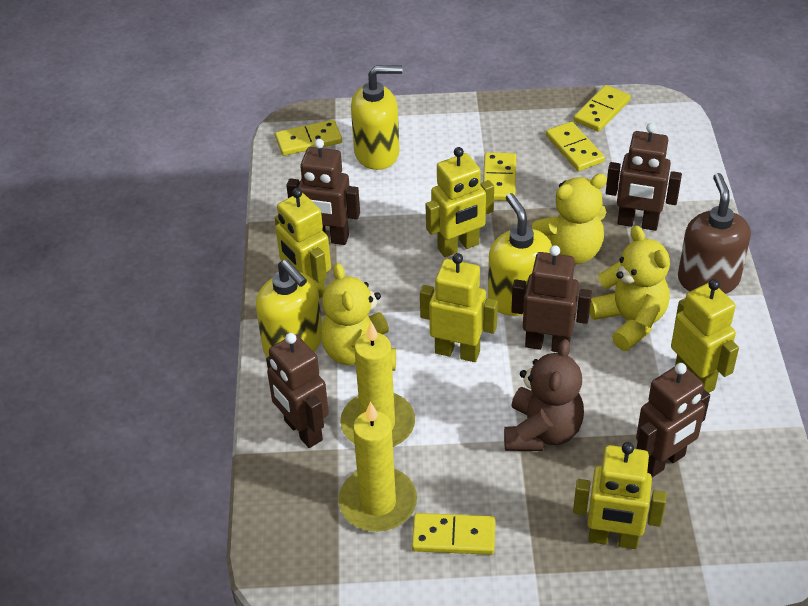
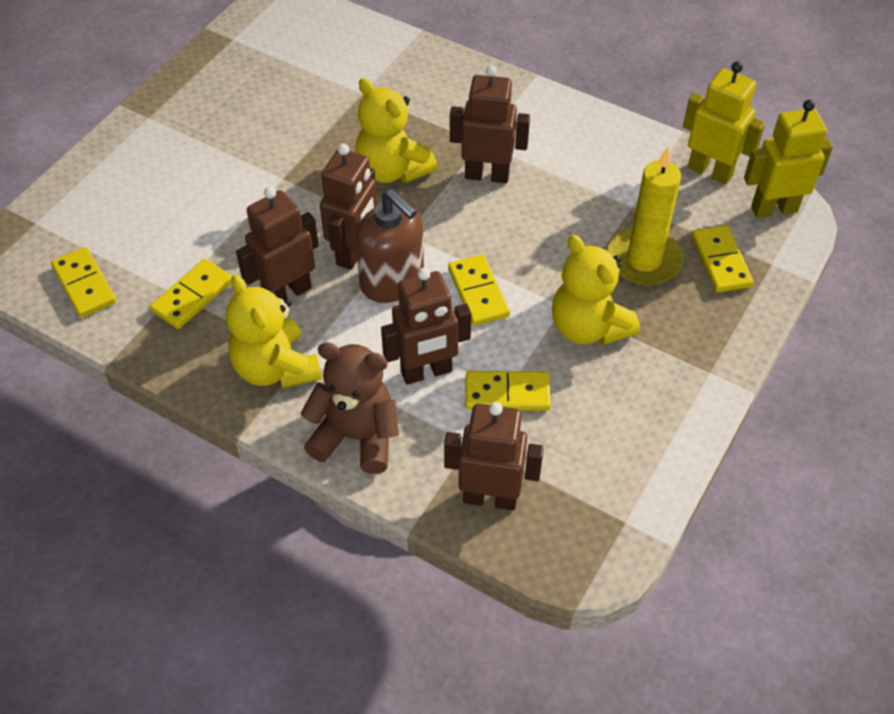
yellow candle: 2 -> 1
yellow robot: 5 -> 2
yellow soap dispenser: 3 -> 0

